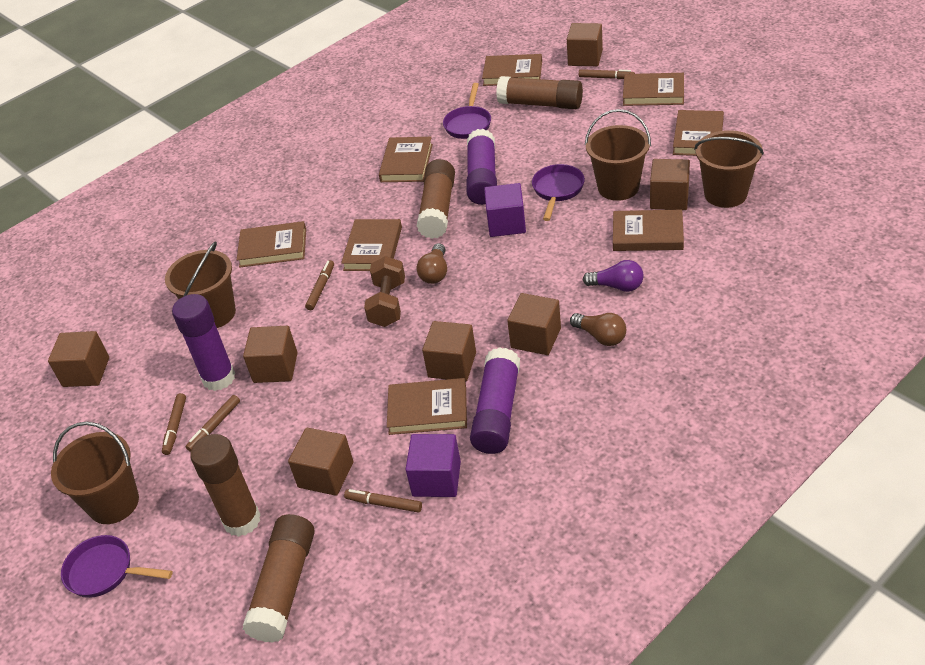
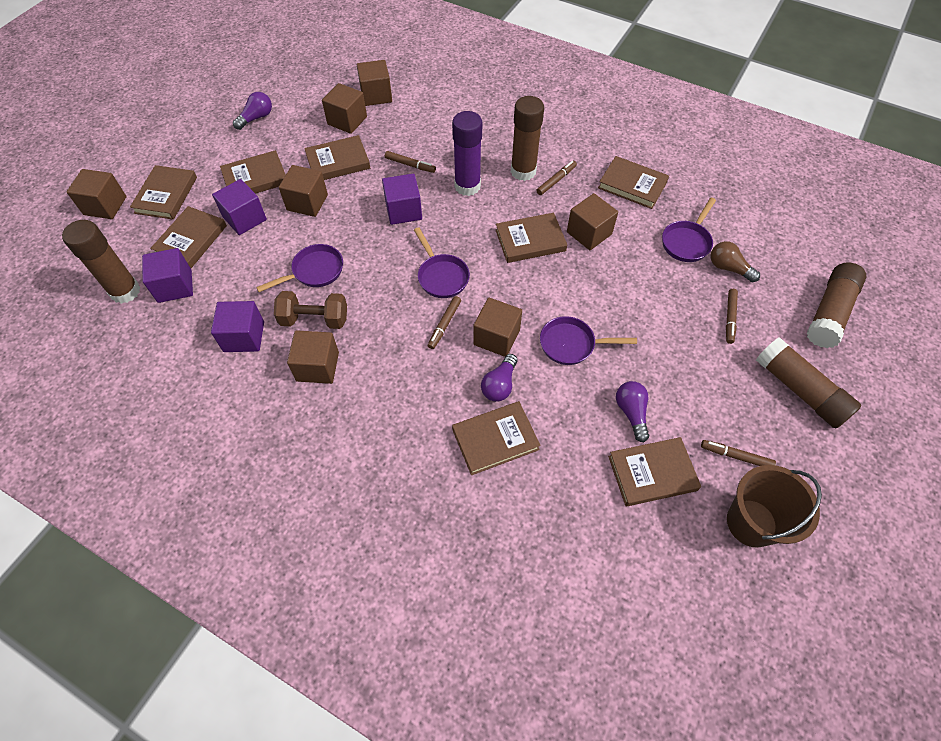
brown bucket: 4 -> 1
brown light bulb: 2 -> 1
purple cube: 2 -> 4
purple glue stick: 3 -> 1
purple light bulb: 1 -> 3
purple pan: 3 -> 4

